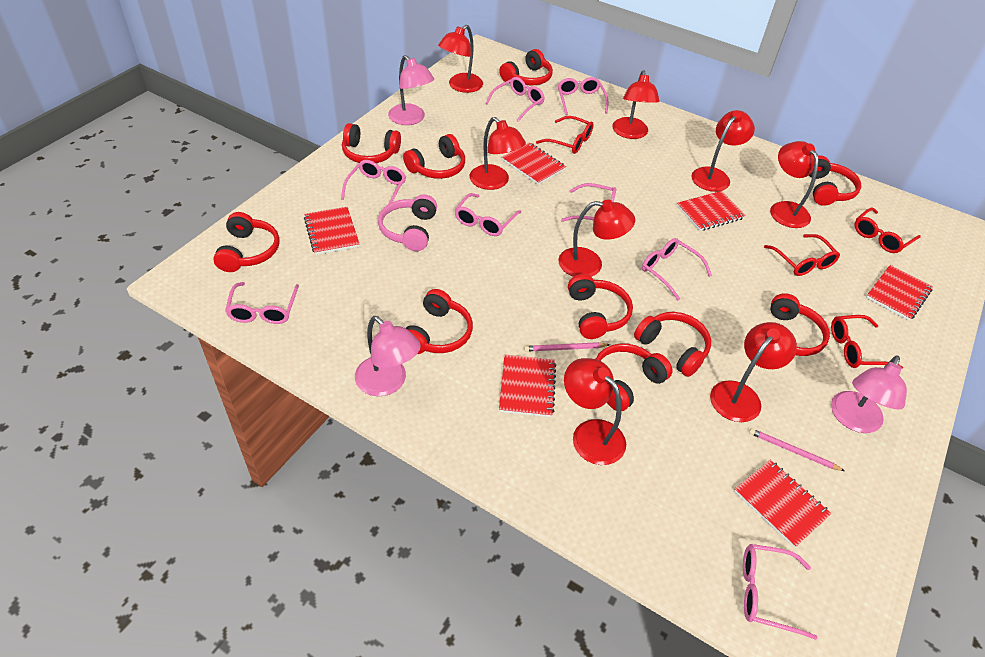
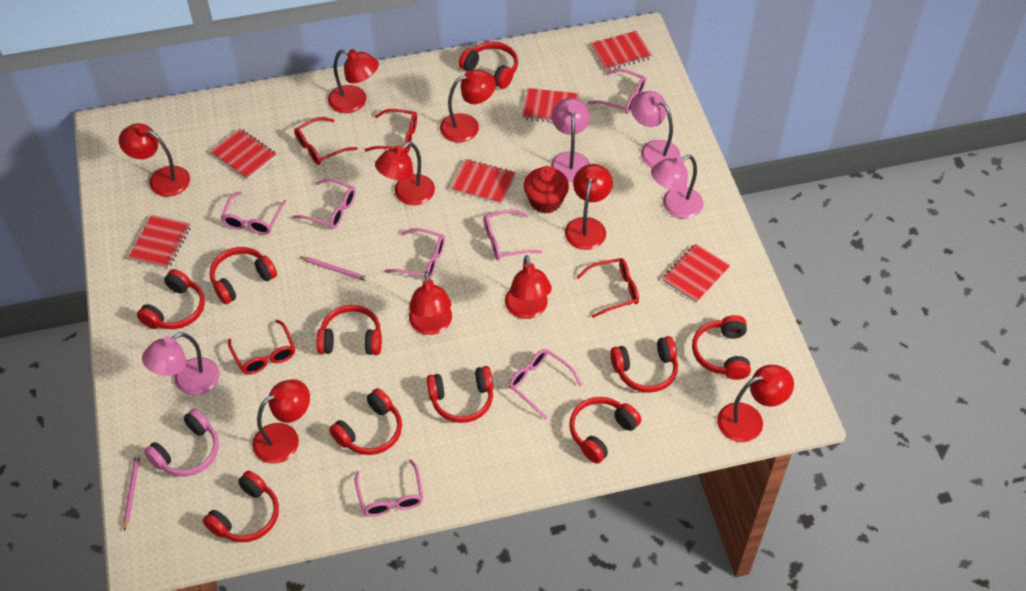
pink glasses: 8 -> 7
pink lamp: 3 -> 4
red cupcake: 0 -> 1
red lamp: 8 -> 9

